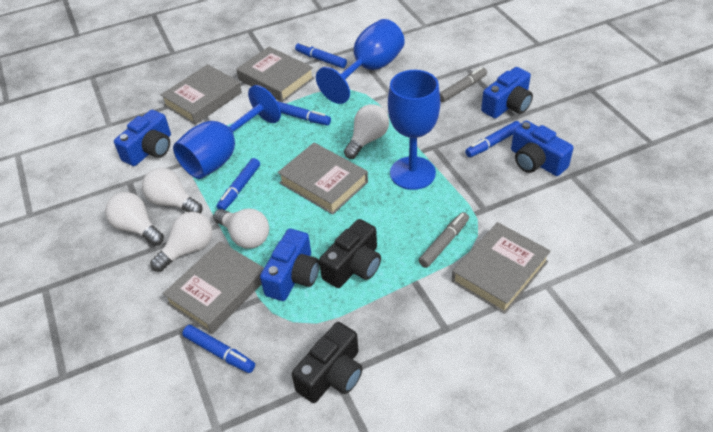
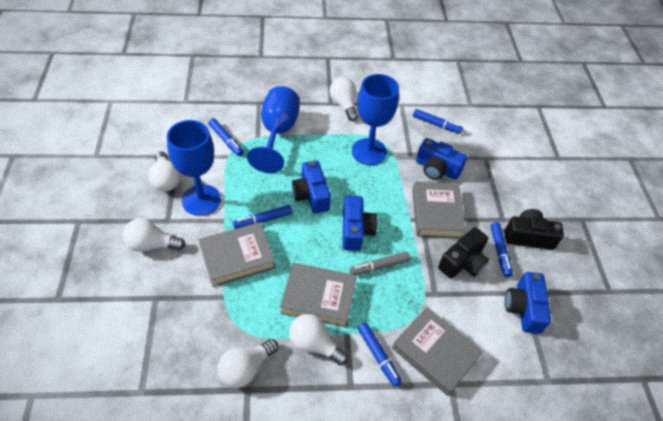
grey book: 5 -> 4
grey marker: 2 -> 1

